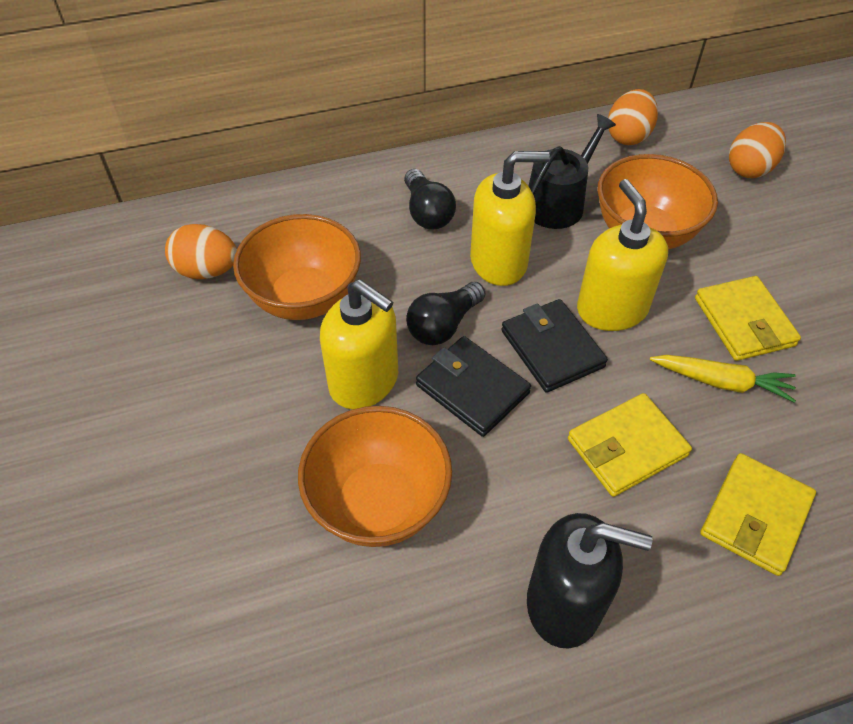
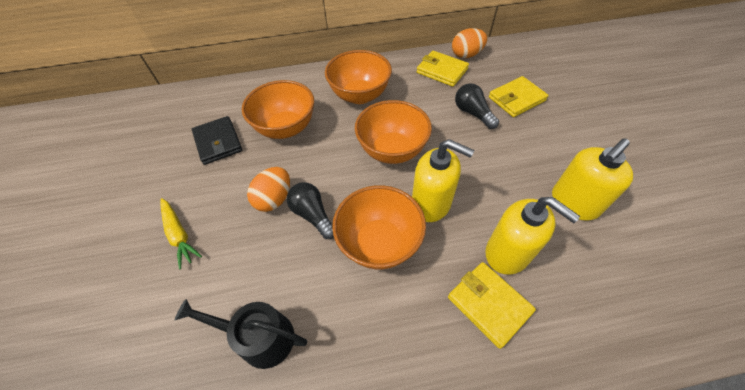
black soap dispenser: 1 -> 0
black wallet: 2 -> 1
orange bowl: 3 -> 4
orange egg: 3 -> 2

